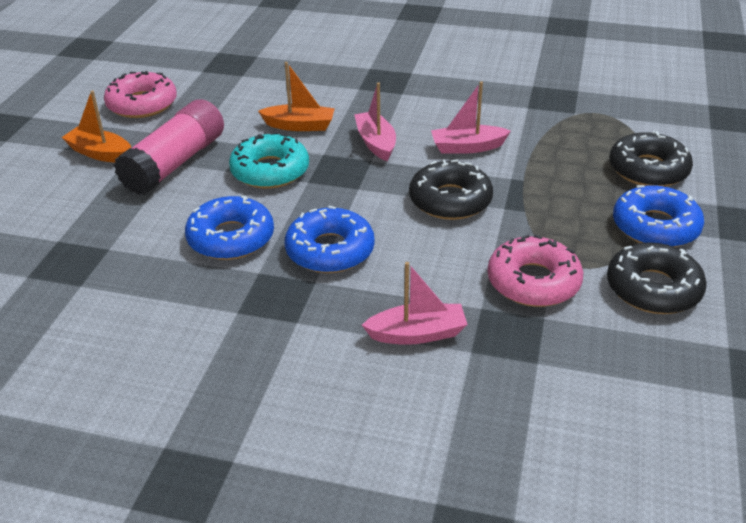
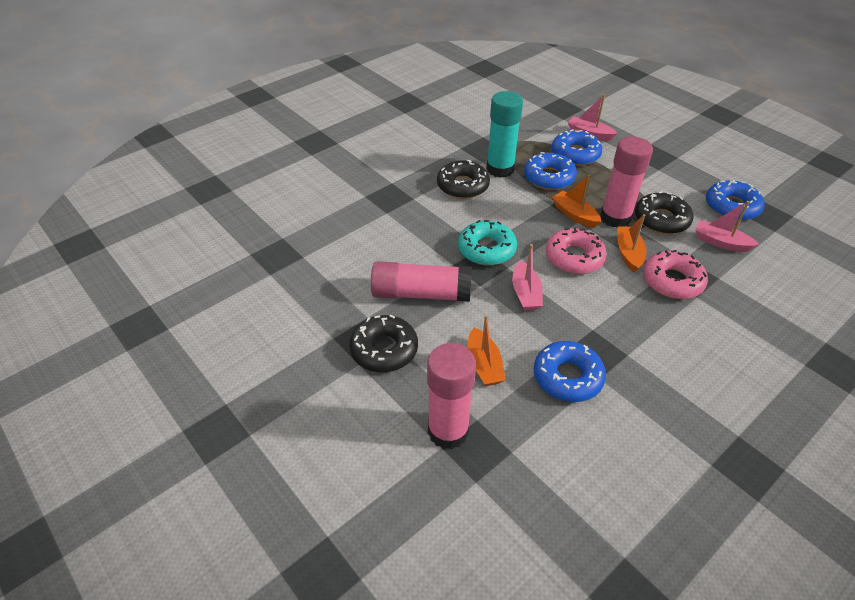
blue donut: 3 -> 4
orange boat: 2 -> 3
pink glue stick: 1 -> 3
turquoise glue stick: 0 -> 1

